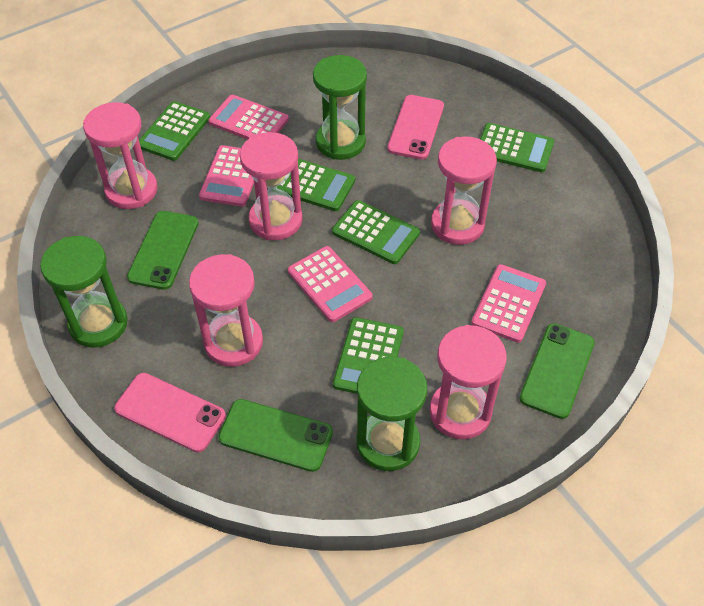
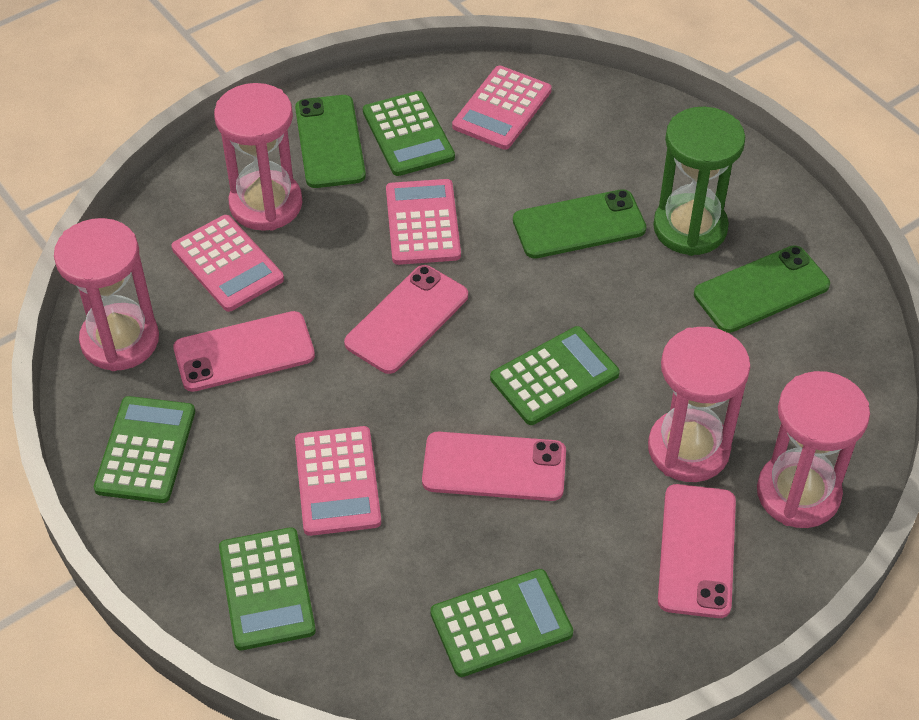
green hourglass: 3 -> 1
pink hourglass: 5 -> 4
pink phone: 2 -> 4

